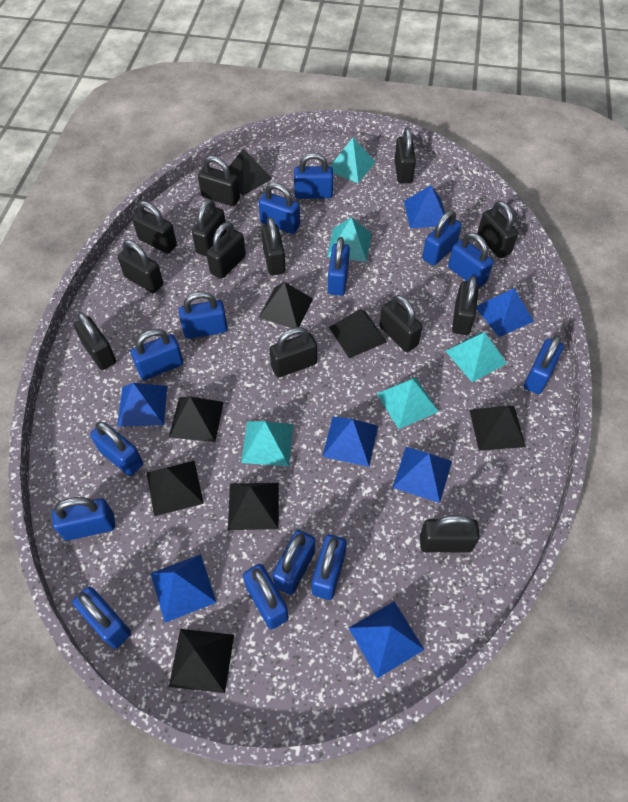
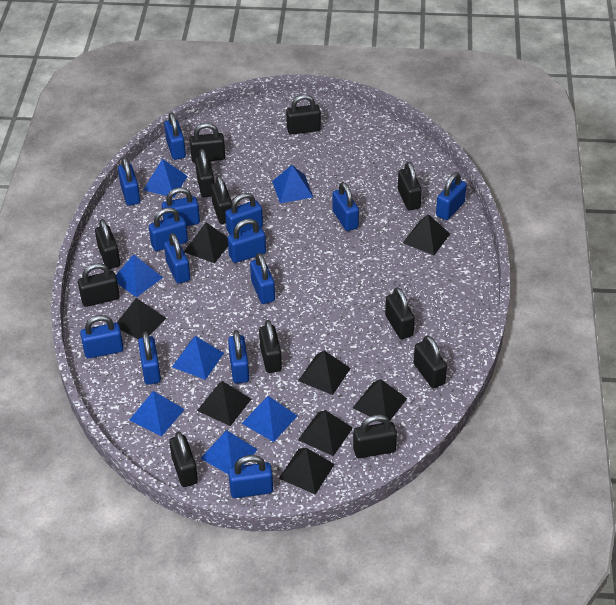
black padlock: 13 -> 12
turquoise pyramid: 5 -> 0

